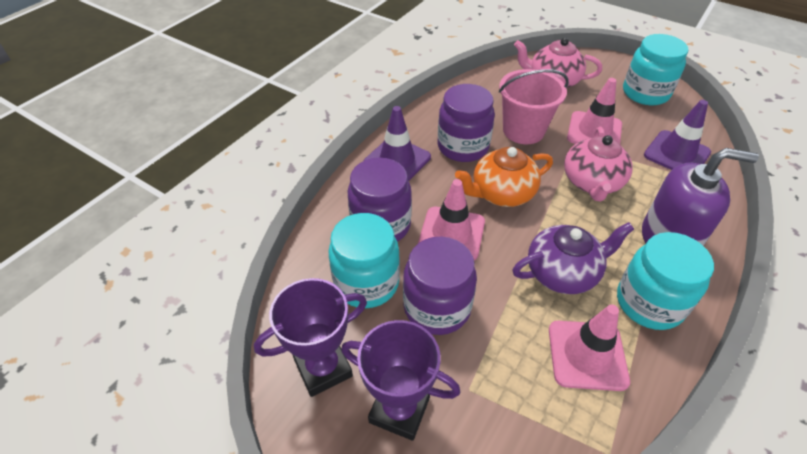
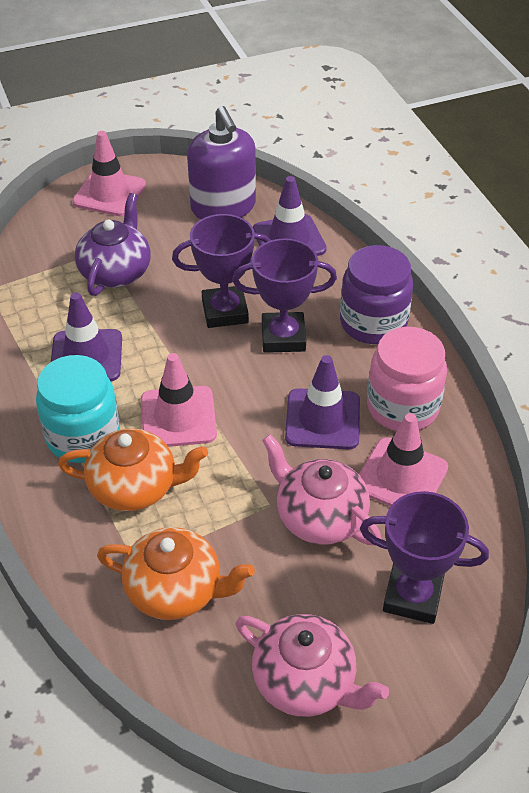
orange teapot: 1 -> 2
pink bucket: 1 -> 0
pink jar: 0 -> 1
purple jar: 3 -> 1
purple traffic cone: 2 -> 3
purple trophy: 2 -> 3
turquoise jar: 3 -> 1

